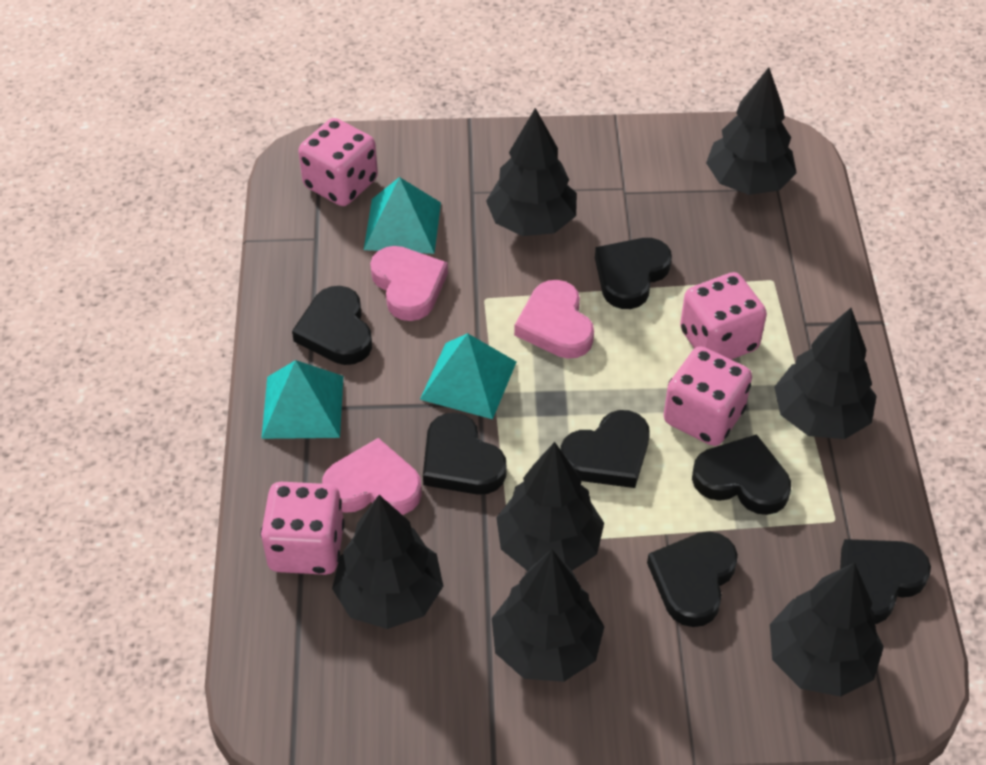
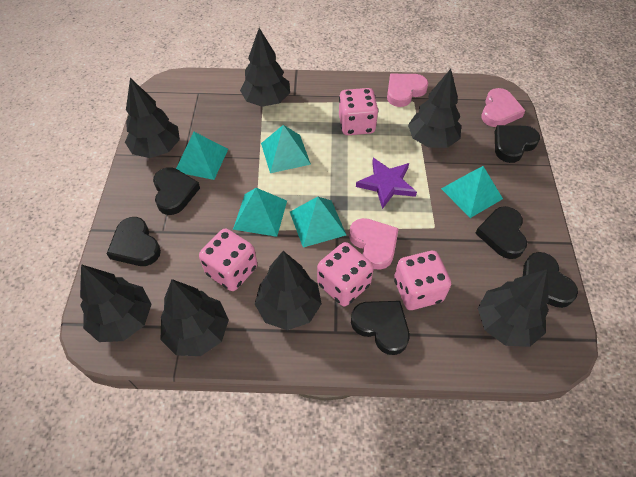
black heart: 7 -> 6
purple star: 0 -> 1
turquoise pyramid: 3 -> 5

